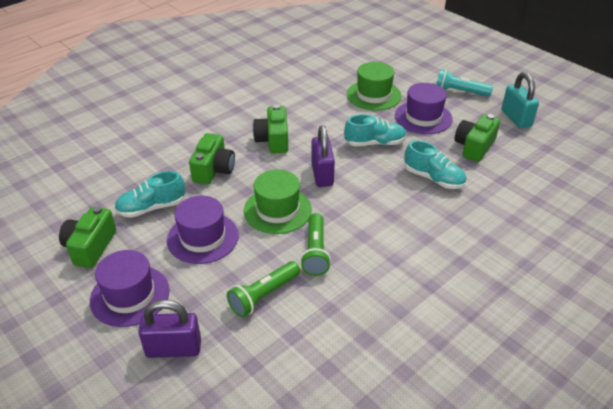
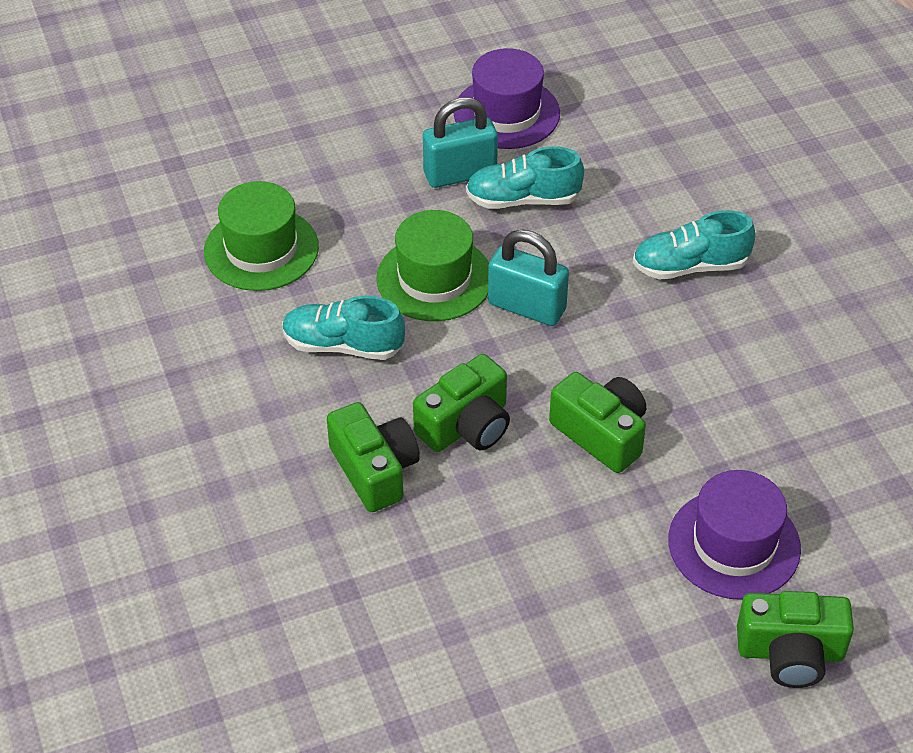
green flashlight: 2 -> 0
purple hat: 3 -> 2
purple padlock: 2 -> 0
turquoise flashlight: 1 -> 0
turquoise padlock: 1 -> 2

